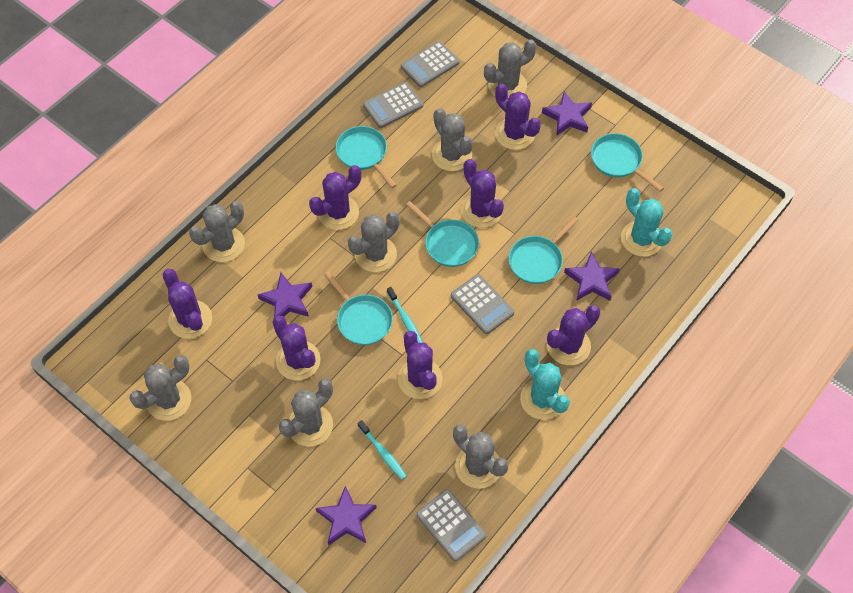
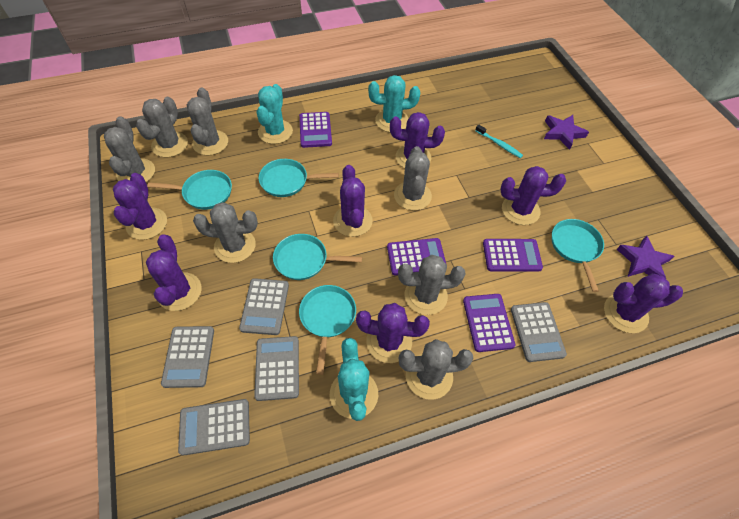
grey calculator: 4 -> 5
purple calculator: 0 -> 4
purple star: 4 -> 2
turquoise cactus: 2 -> 3
turquoise toothbrush: 2 -> 1

